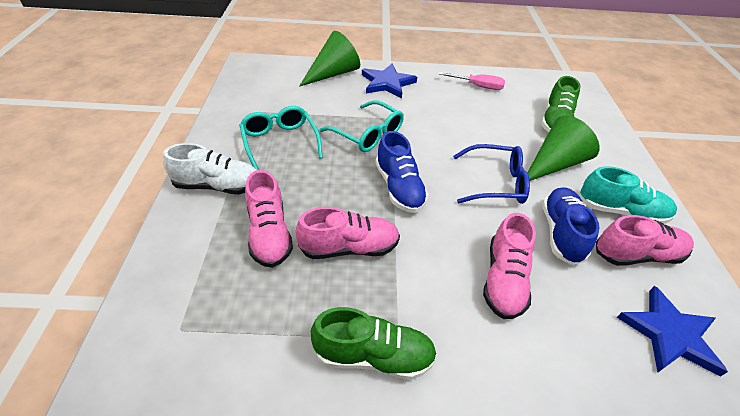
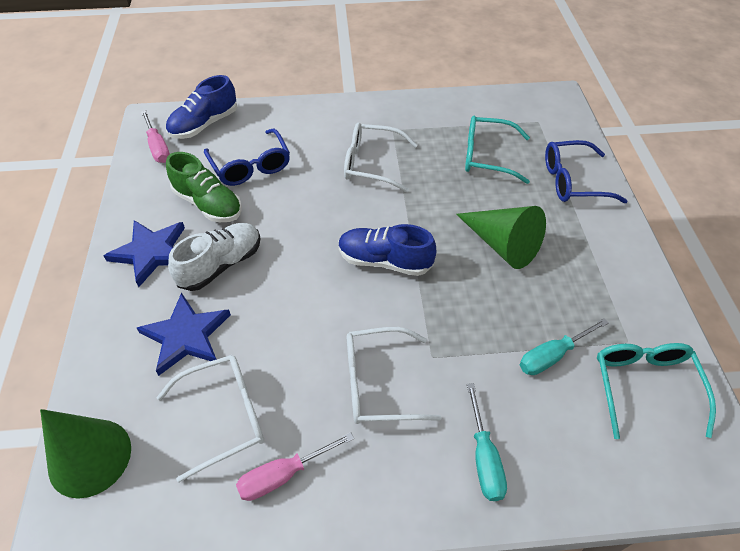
blue glasses: 1 -> 2
green shoe: 2 -> 1
pink screwdriver: 1 -> 2
pink shoe: 4 -> 0
turquoise screwdriver: 0 -> 2
turquoise shoe: 1 -> 0
white glasses: 0 -> 3

